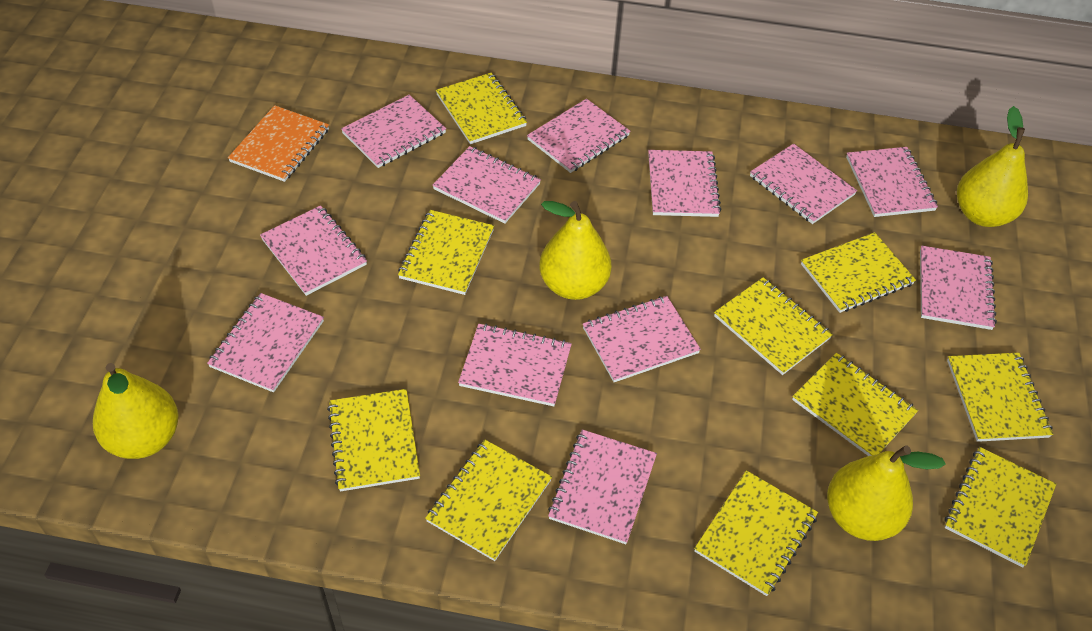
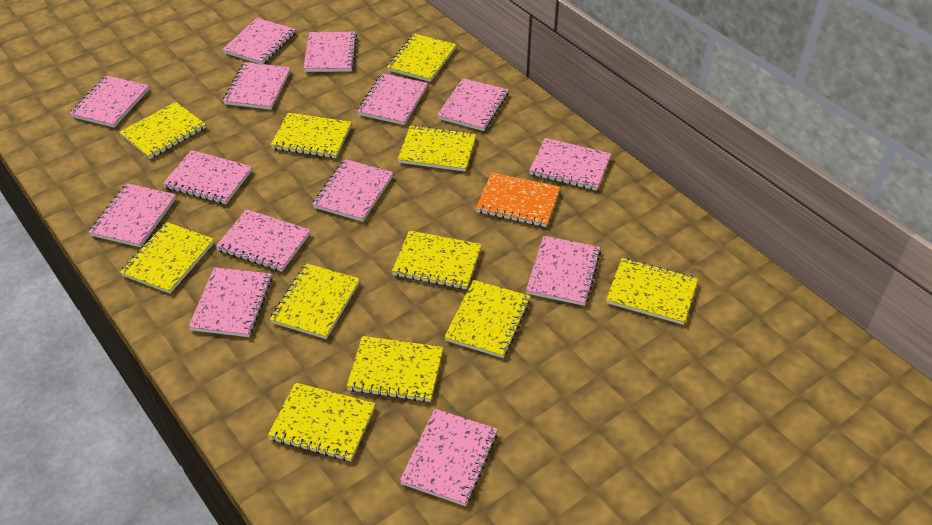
pink notebook: 12 -> 14
yellow notebook: 10 -> 11
yellow pear: 4 -> 0

